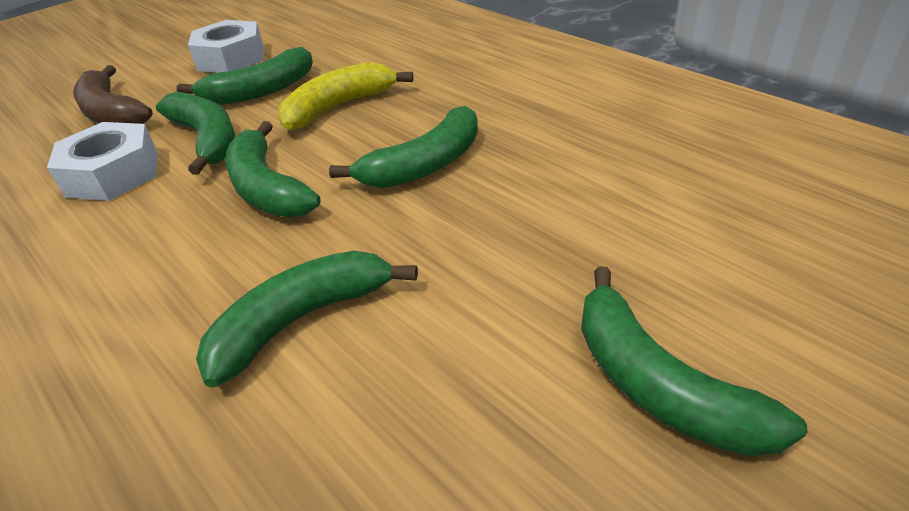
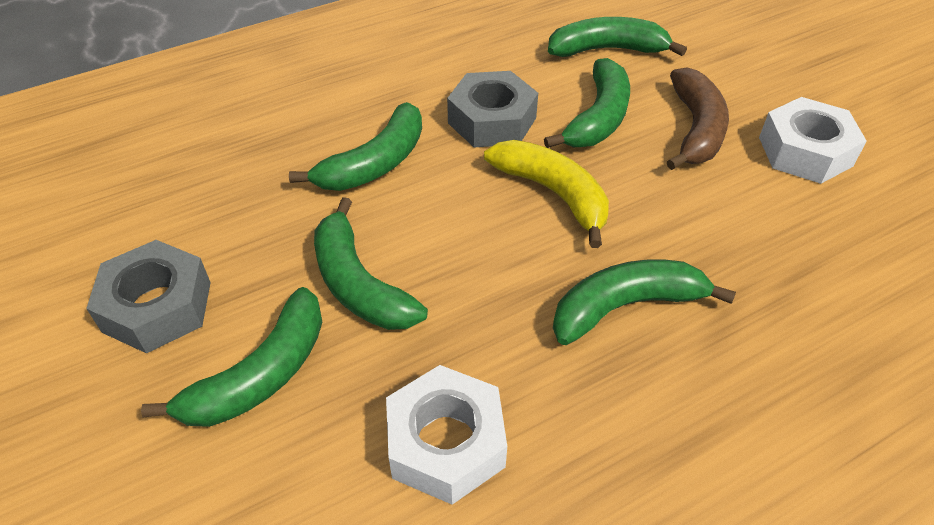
grey nut: 0 -> 2

